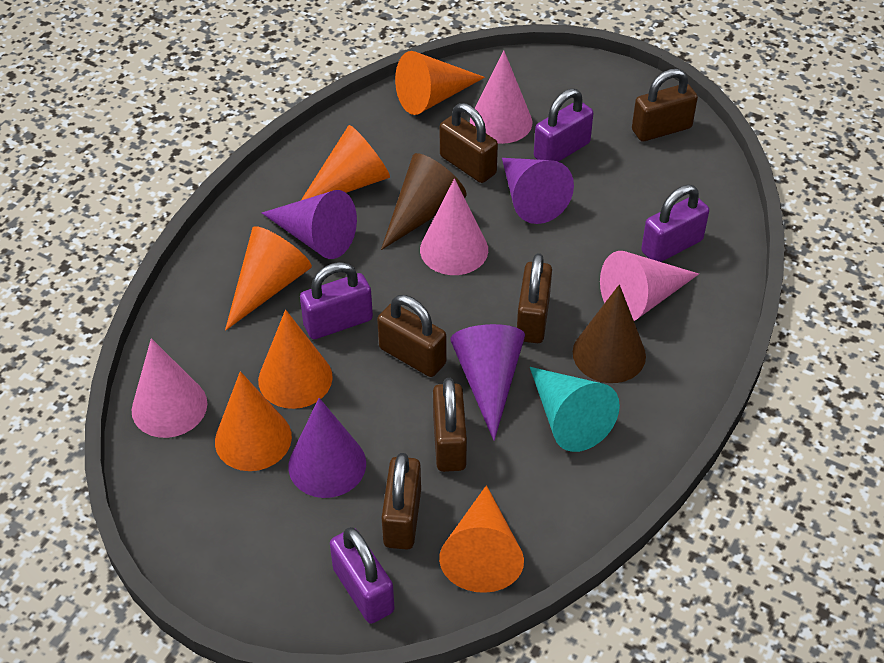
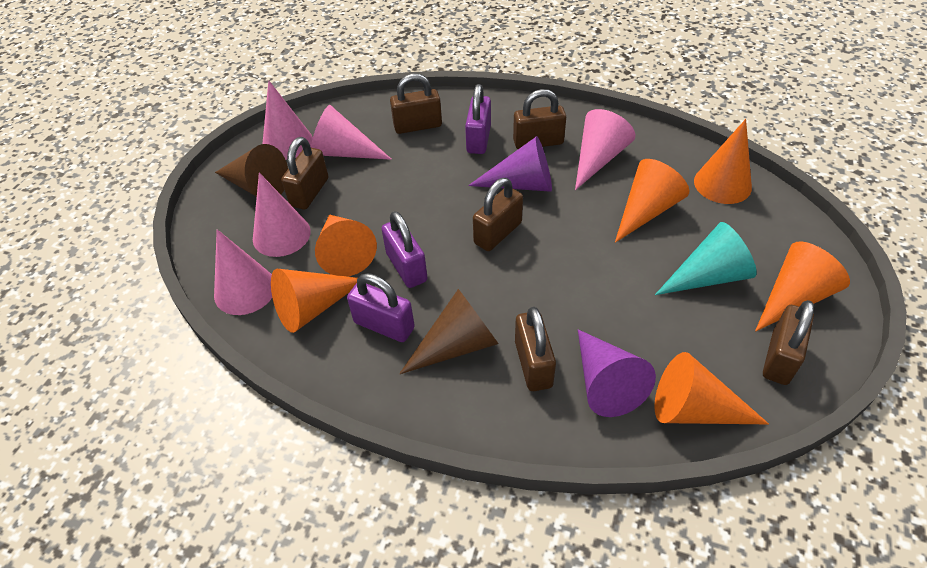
pink cone: 4 -> 5
purple cone: 4 -> 2
purple padlock: 4 -> 3

